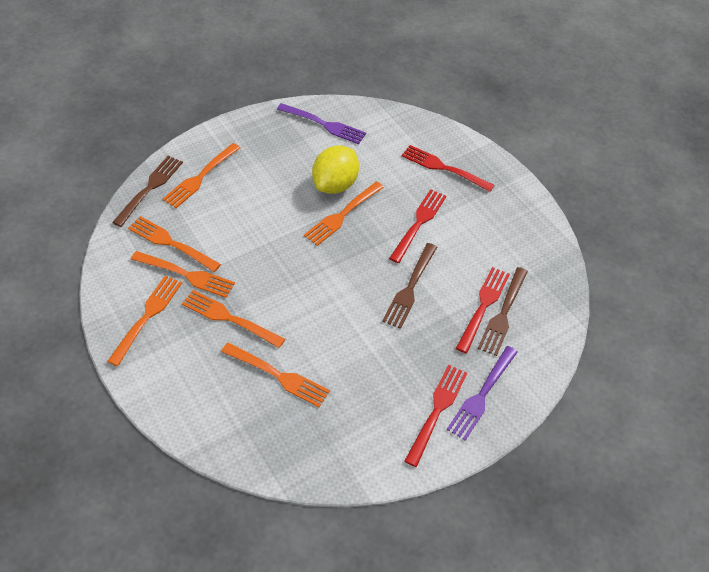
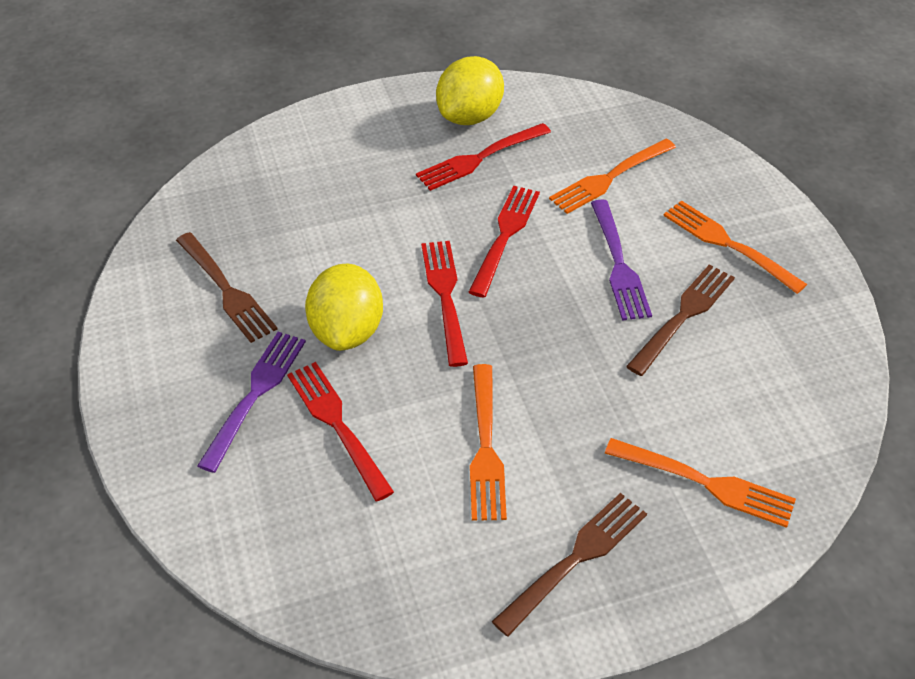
orange fork: 7 -> 4
yellow lemon: 1 -> 2

